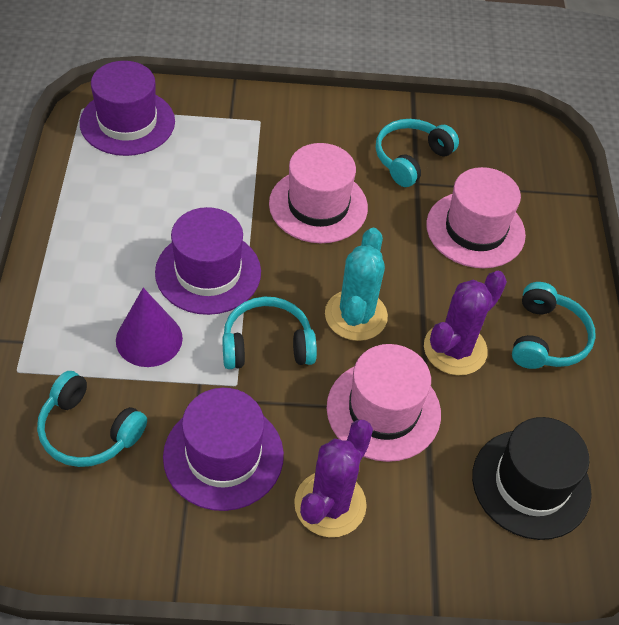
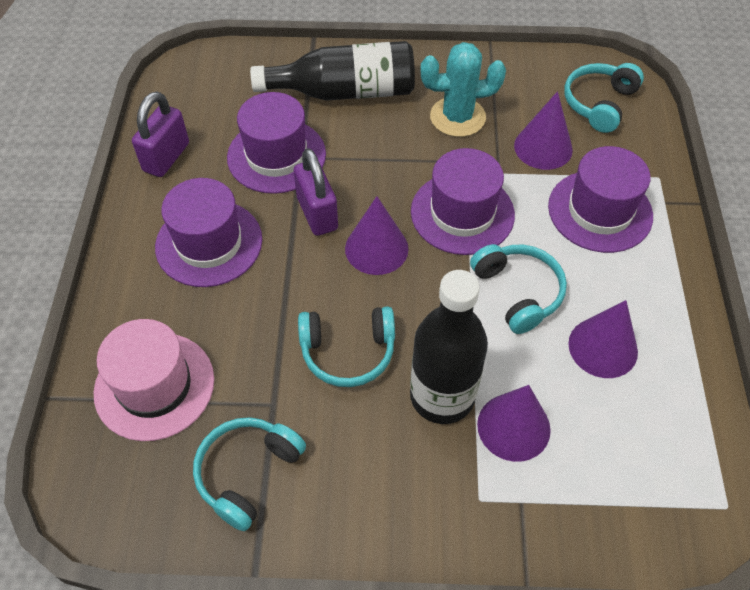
black bottle: 0 -> 2
black hat: 1 -> 0
pink hat: 3 -> 1
purple cactus: 2 -> 0
purple cone: 1 -> 4
purple hat: 3 -> 4
purple padlock: 0 -> 2

